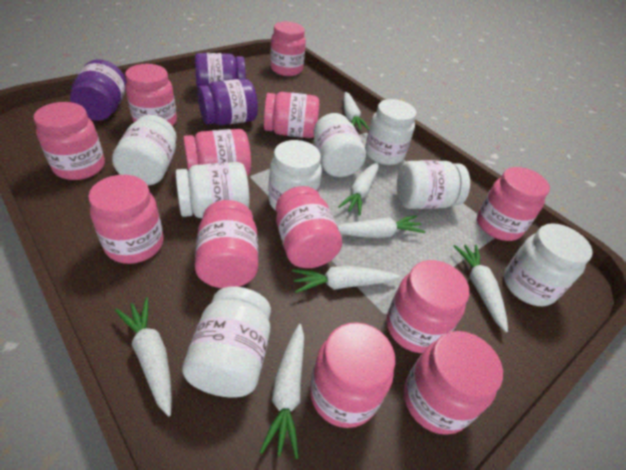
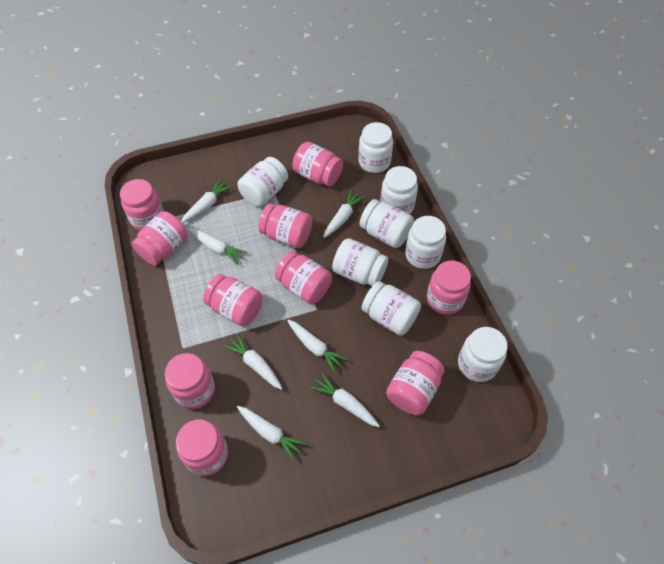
pink jar: 12 -> 10
purple jar: 3 -> 0

